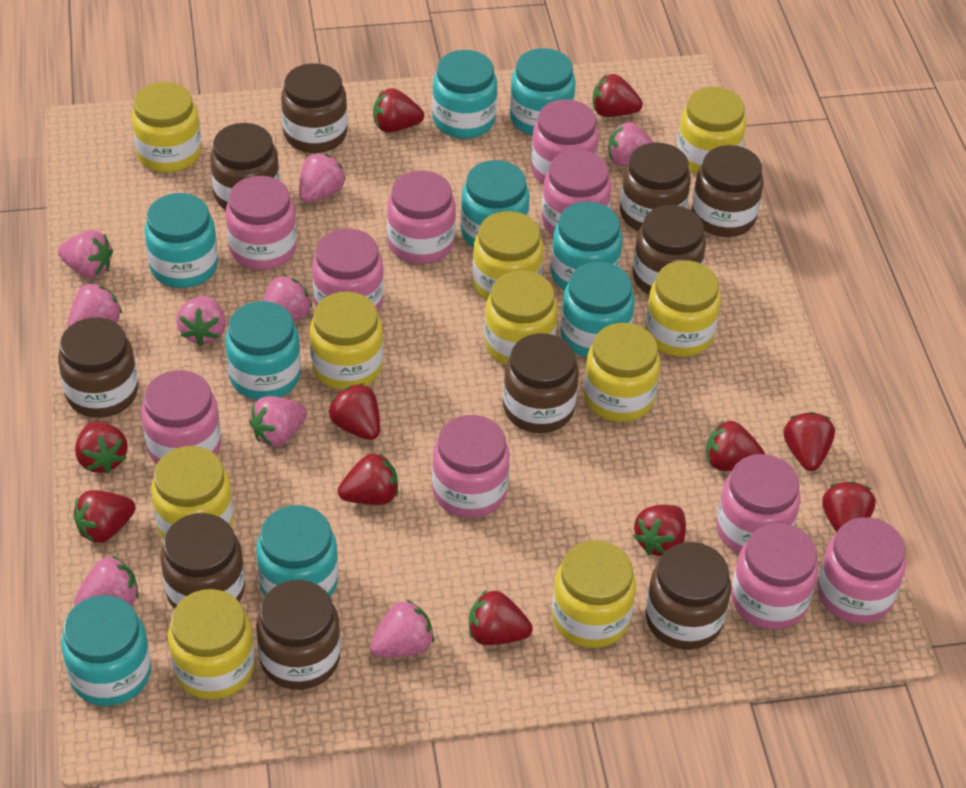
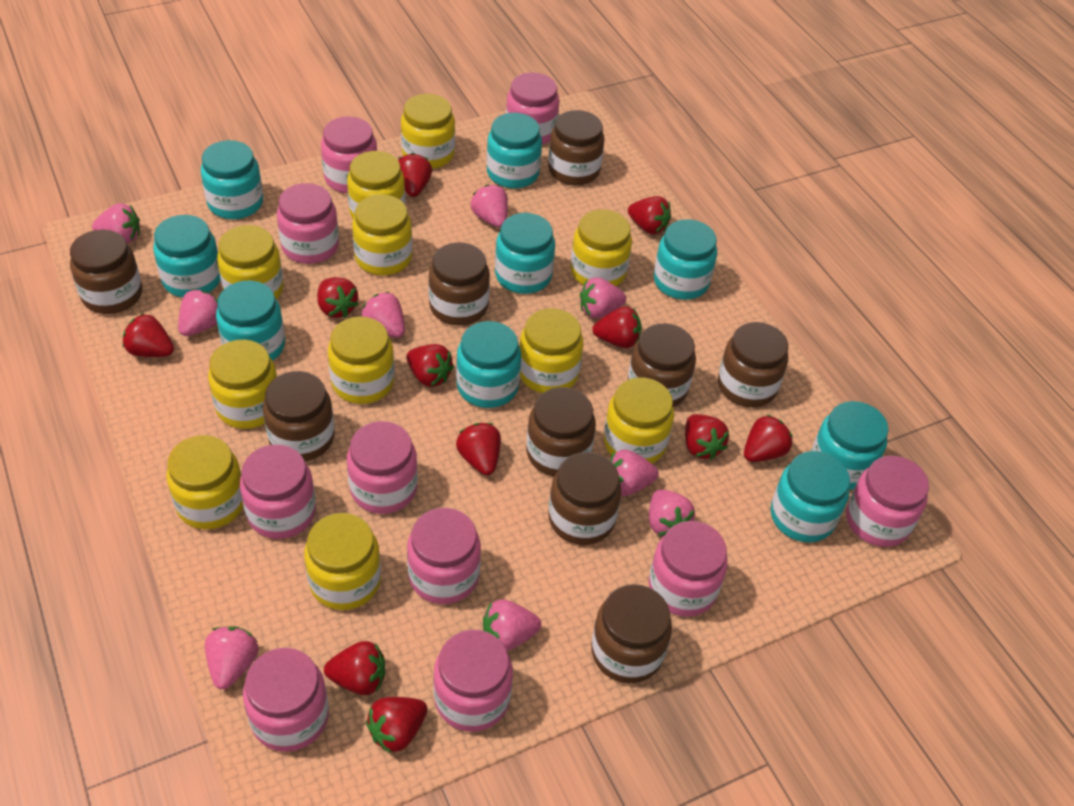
brown jar: 10 -> 9
yellow jar: 10 -> 11

